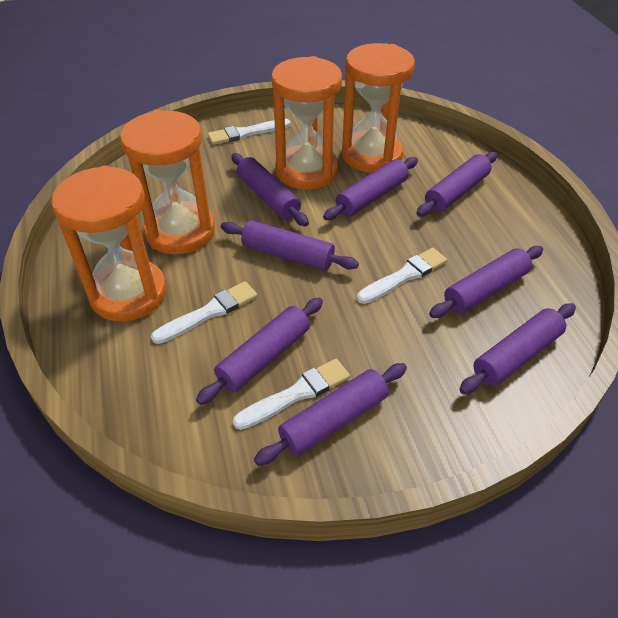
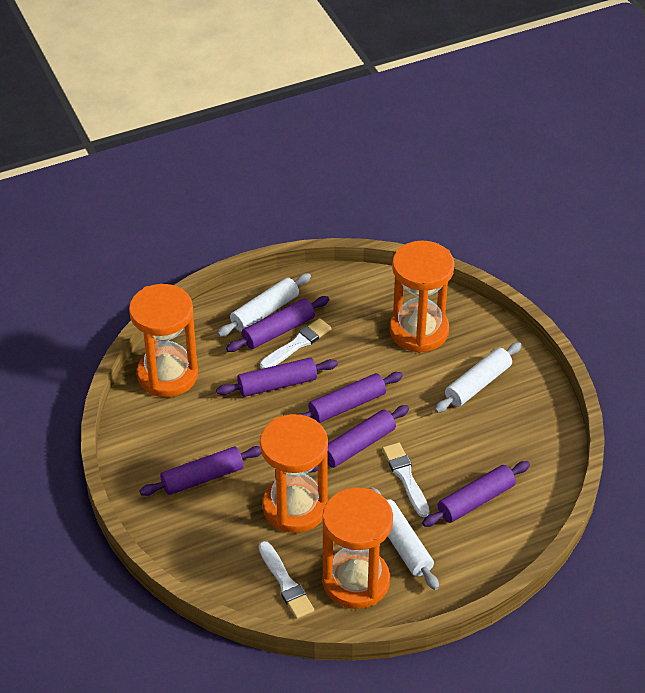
purple rolling pin: 8 -> 6
white brush: 4 -> 3
white rolling pin: 0 -> 3

